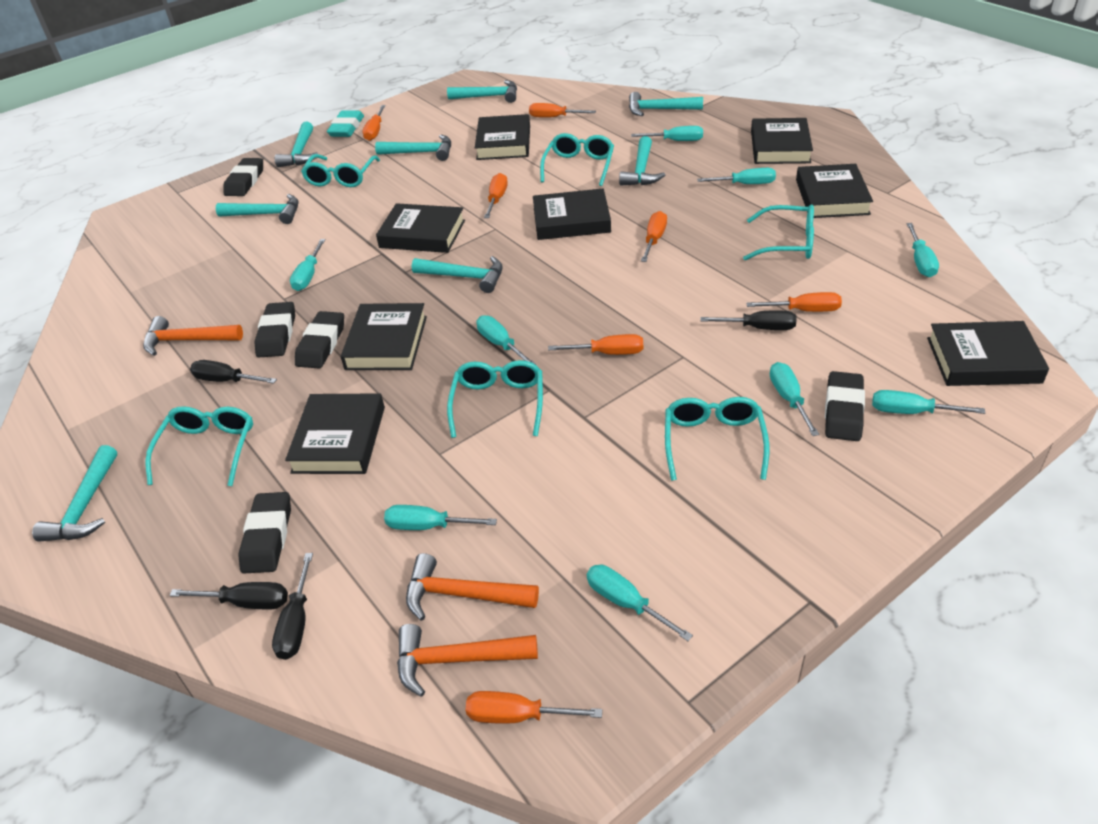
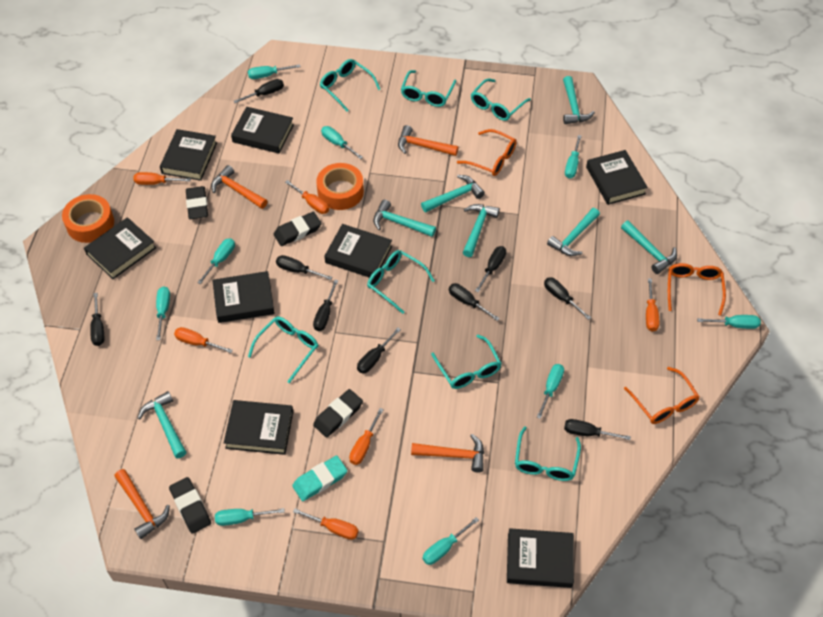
black eraser: 5 -> 4
black screwdriver: 4 -> 9
orange glasses: 0 -> 3
orange hammer: 3 -> 4
orange screwdriver: 7 -> 6
orange tape: 0 -> 2
turquoise glasses: 6 -> 7
turquoise hammer: 8 -> 7

